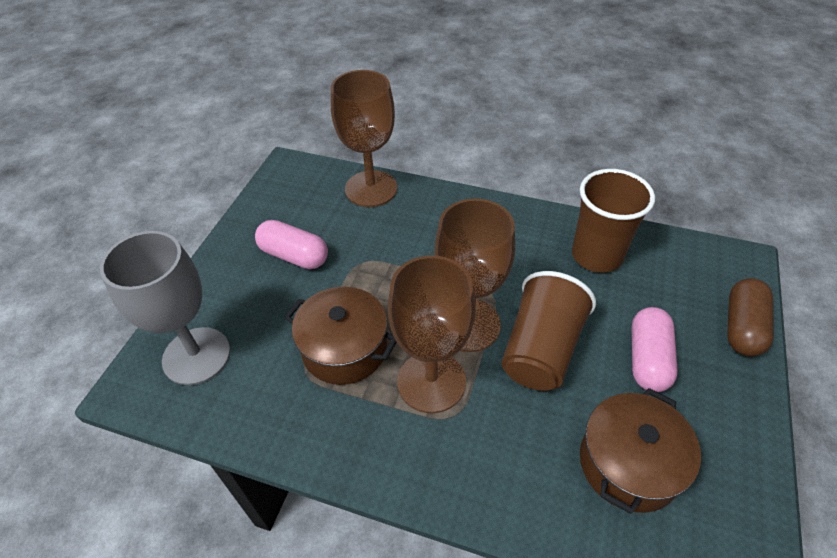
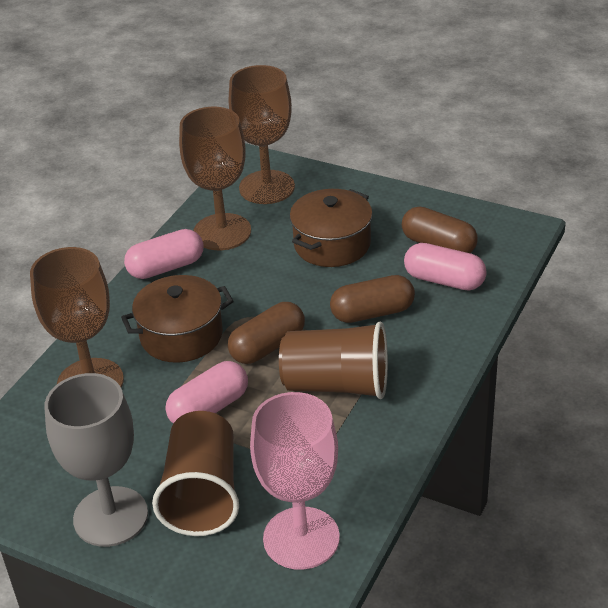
brown capsule: 1 -> 3
pink capsule: 2 -> 3
pink goblet: 0 -> 1

